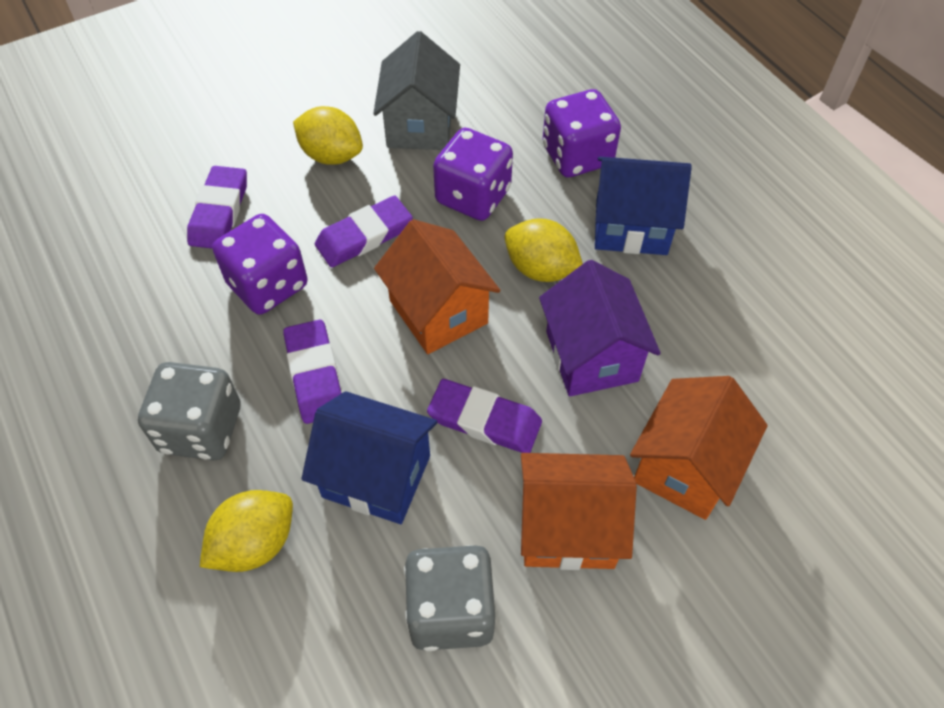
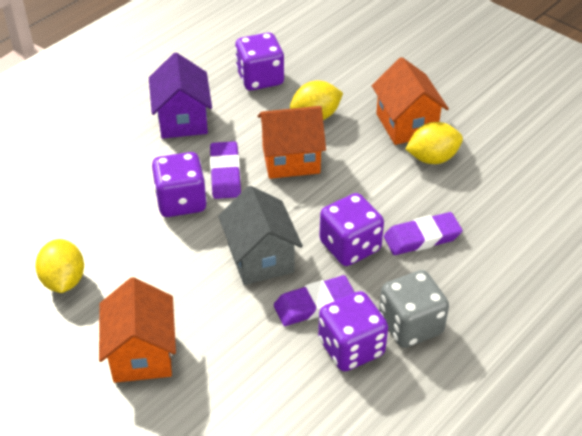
blue house: 2 -> 0
grey dice: 2 -> 1
purple dice: 3 -> 4
purple eraser: 4 -> 3

